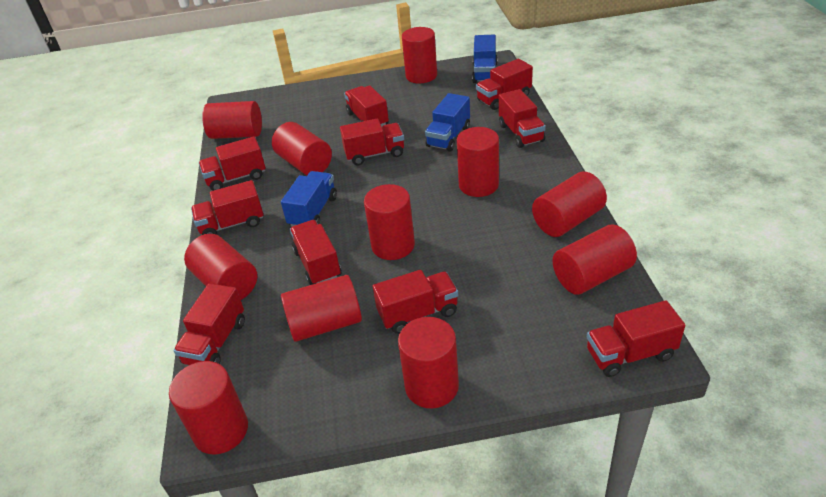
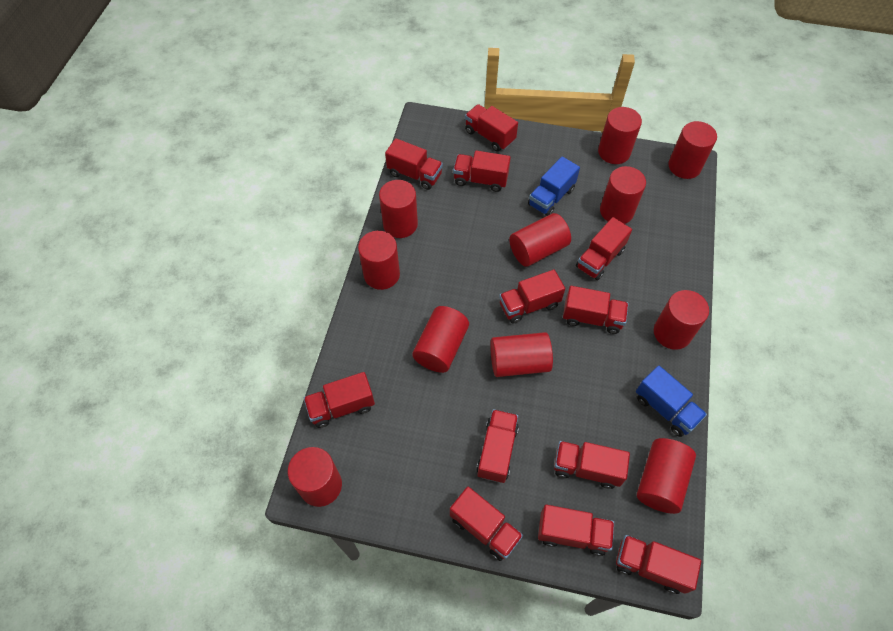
blue truck: 3 -> 2
red truck: 10 -> 12

